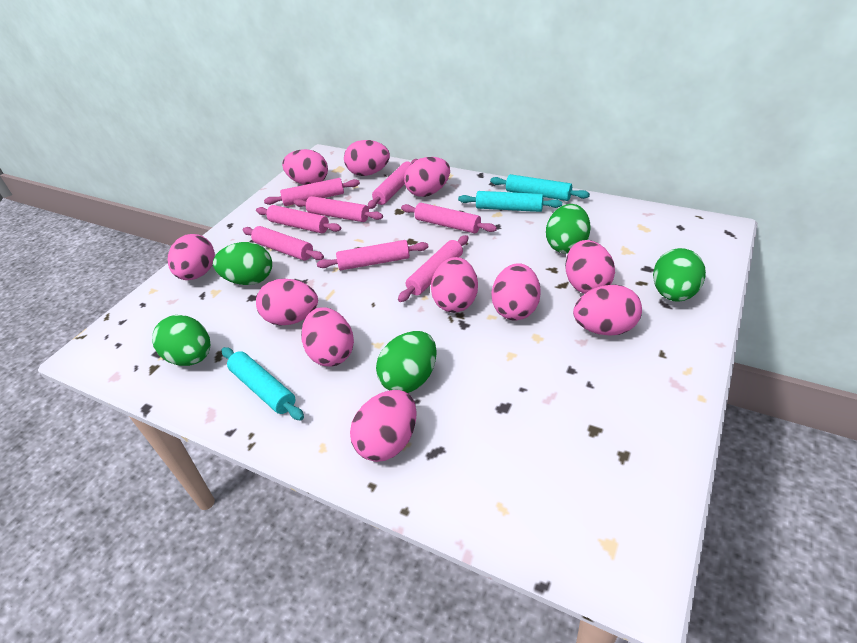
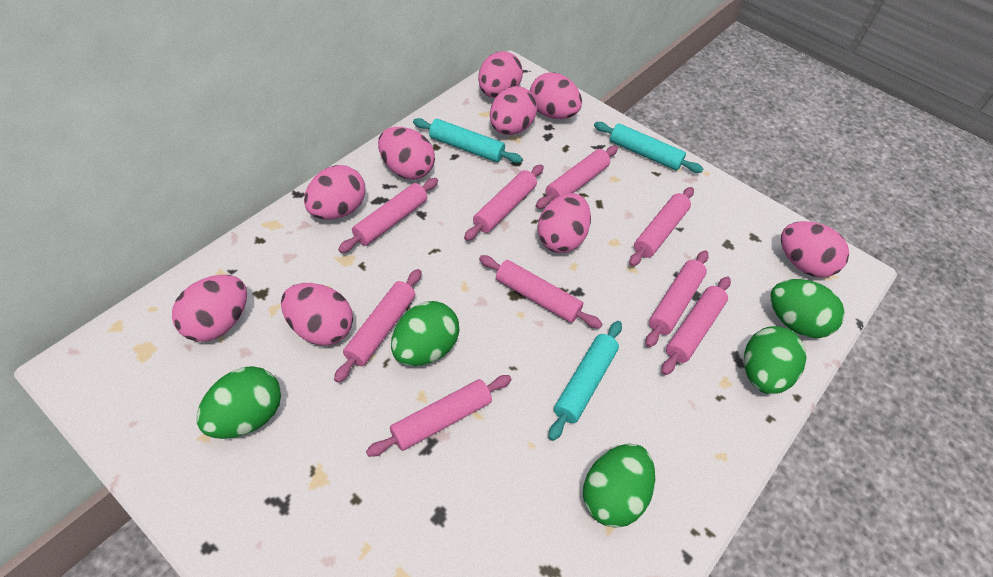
pink egg: 11 -> 9
pink rolling pin: 8 -> 9

